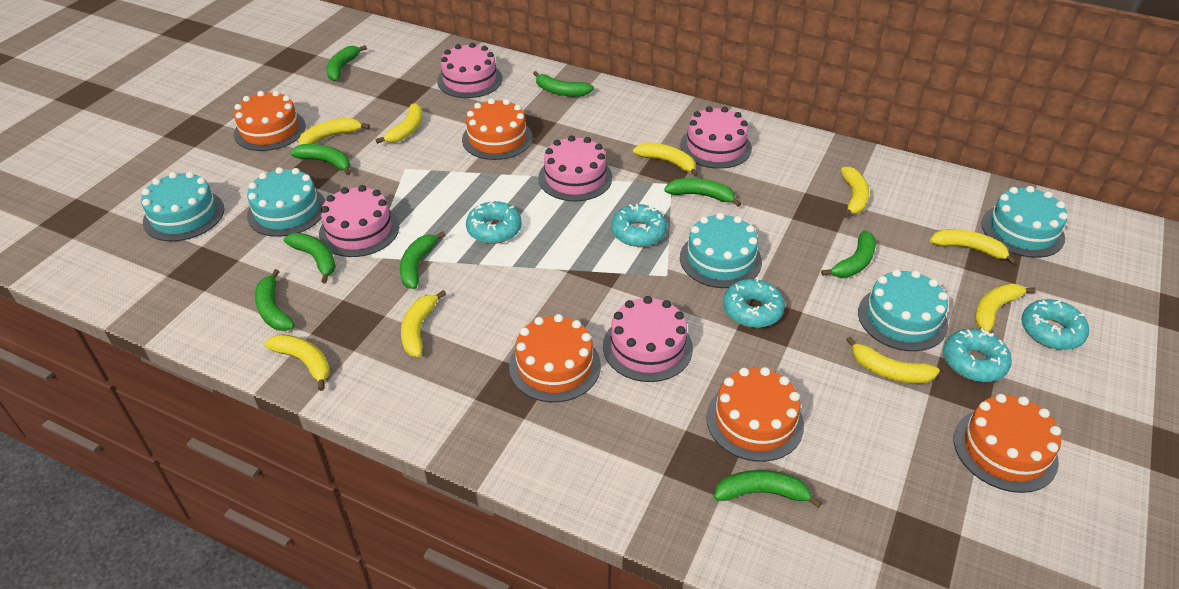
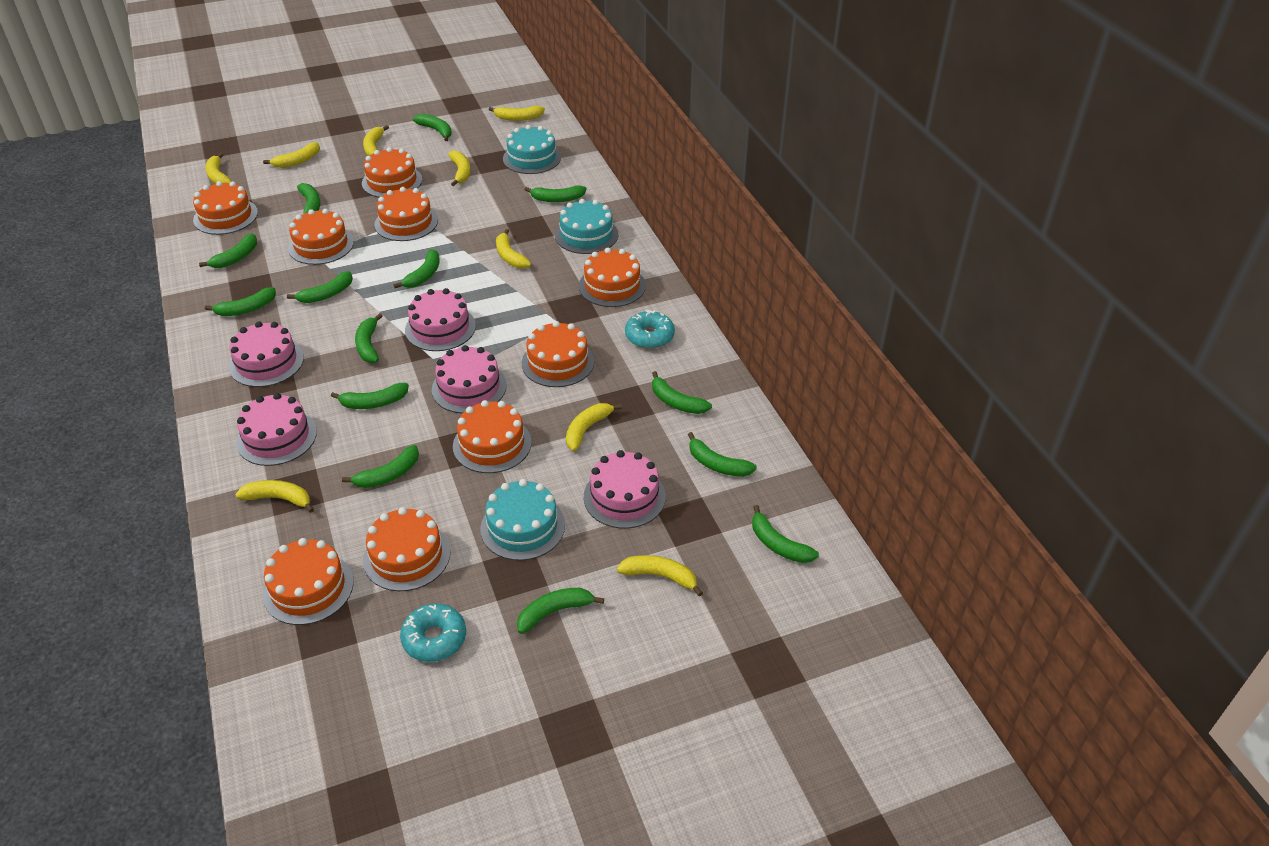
green banana: 9 -> 14
orange cake: 5 -> 9
turquoise cake: 5 -> 3
turquoise donut: 5 -> 2

